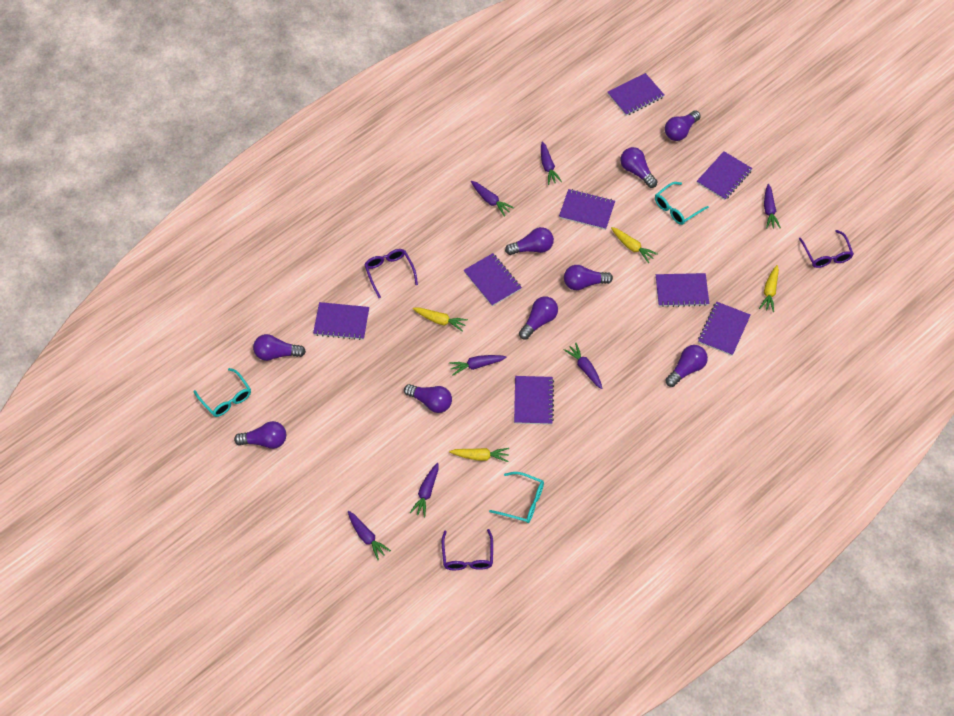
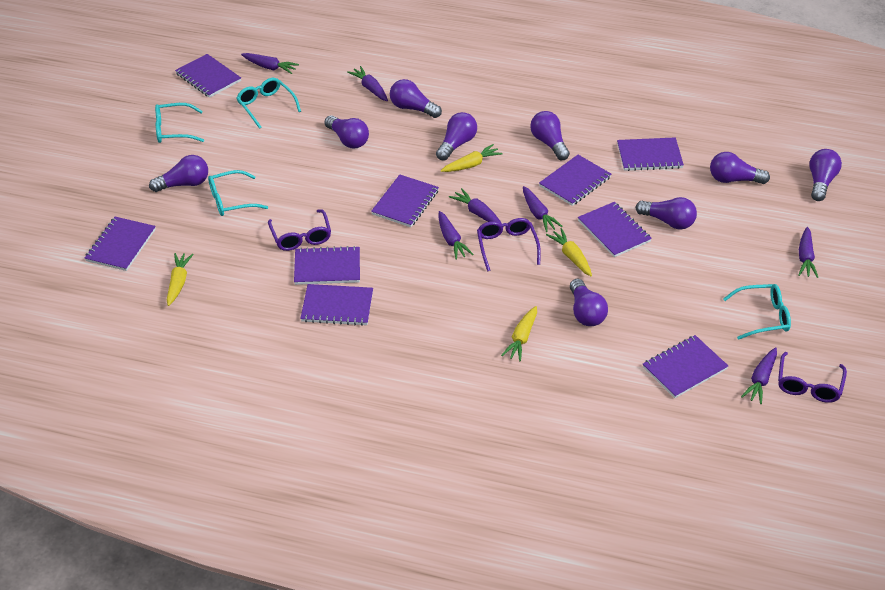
purple notebook: 8 -> 9
turquoise glasses: 3 -> 4

